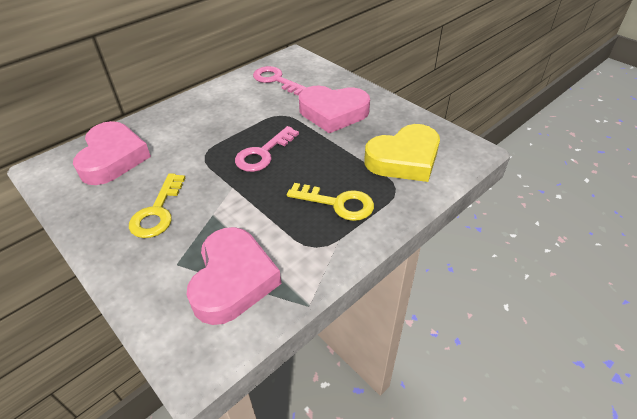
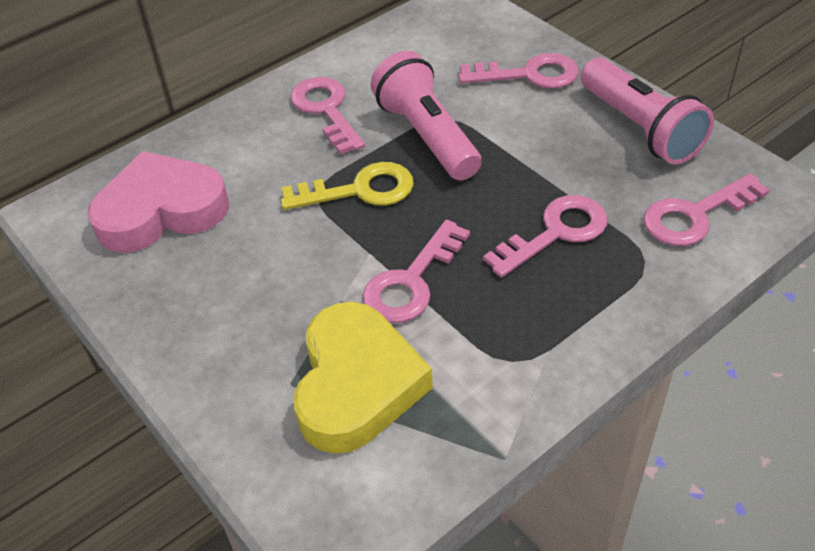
pink flashlight: 0 -> 2
pink heart: 3 -> 1
pink key: 2 -> 5
yellow key: 2 -> 1

